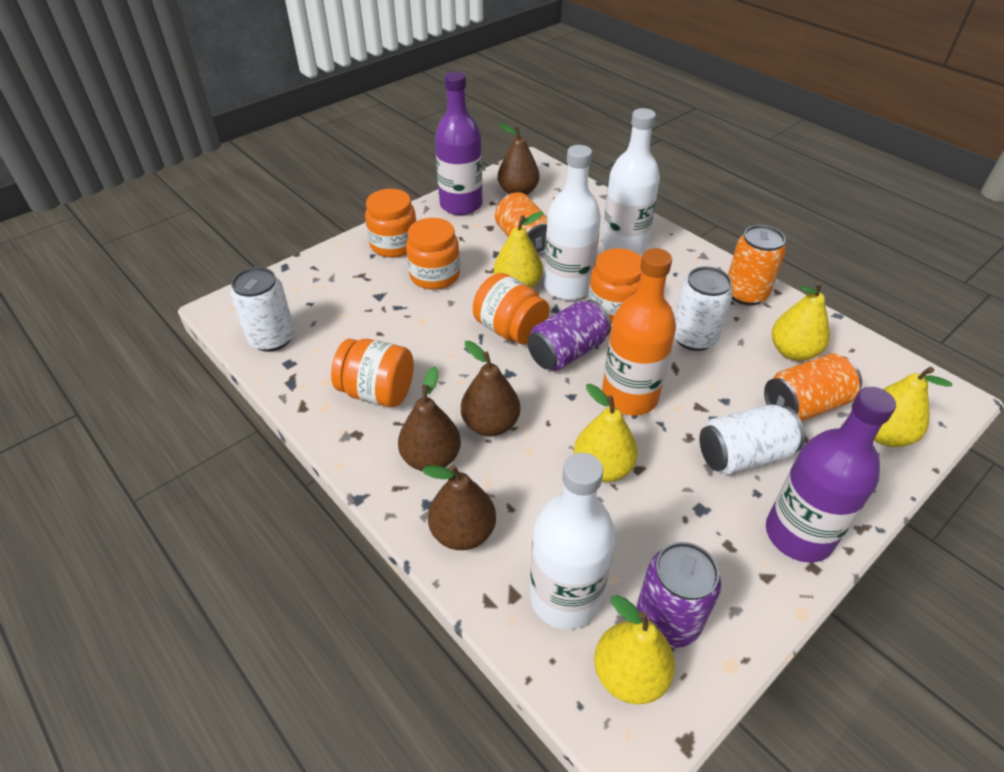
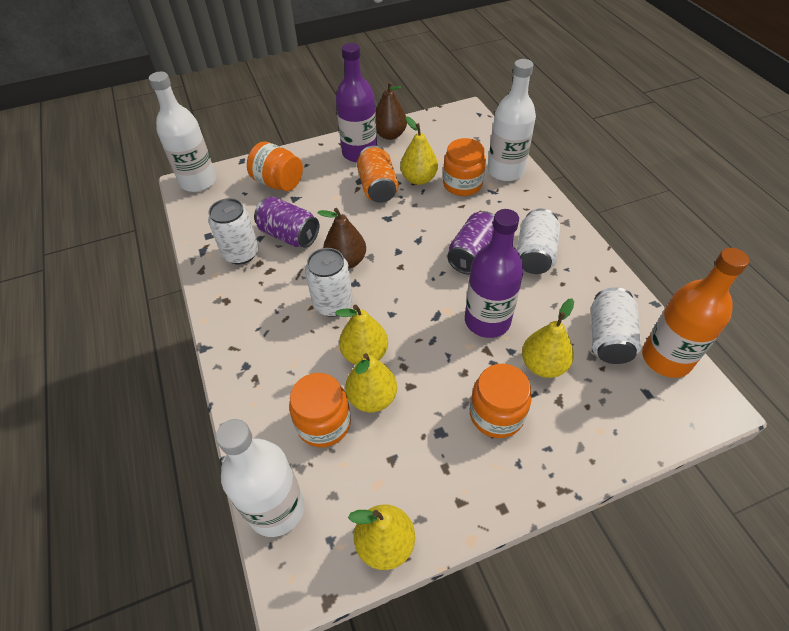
brown pear: 4 -> 2
orange can: 3 -> 1
orange jar: 5 -> 4
white can: 3 -> 4

